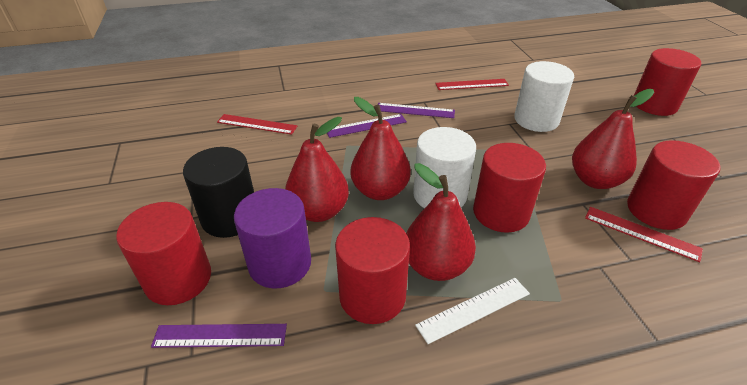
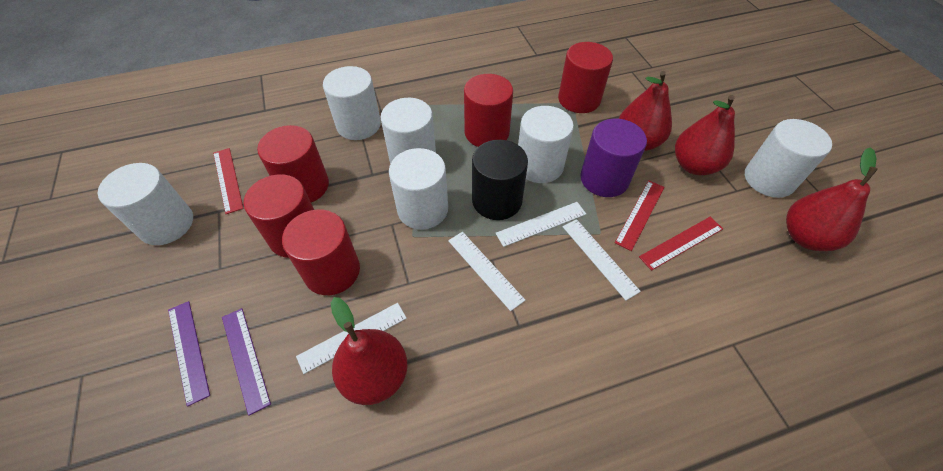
purple ruler: 3 -> 2
white cylinder: 2 -> 6
white ruler: 1 -> 4

